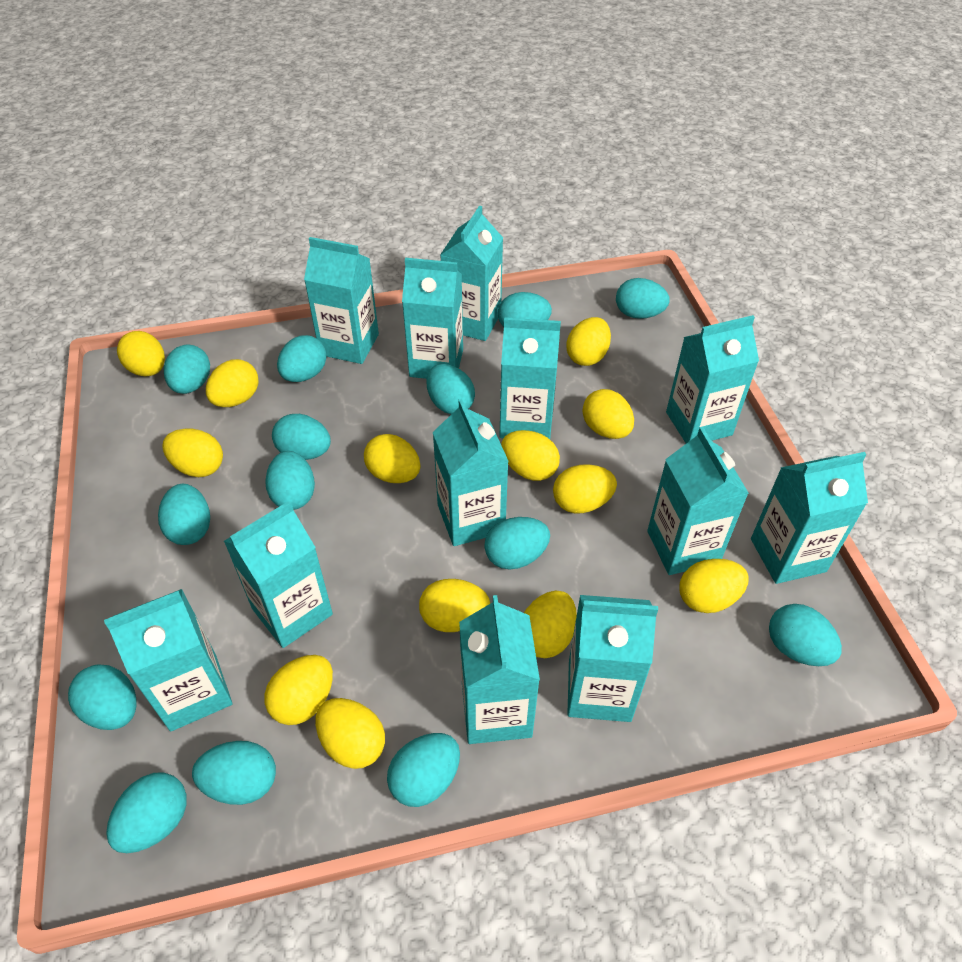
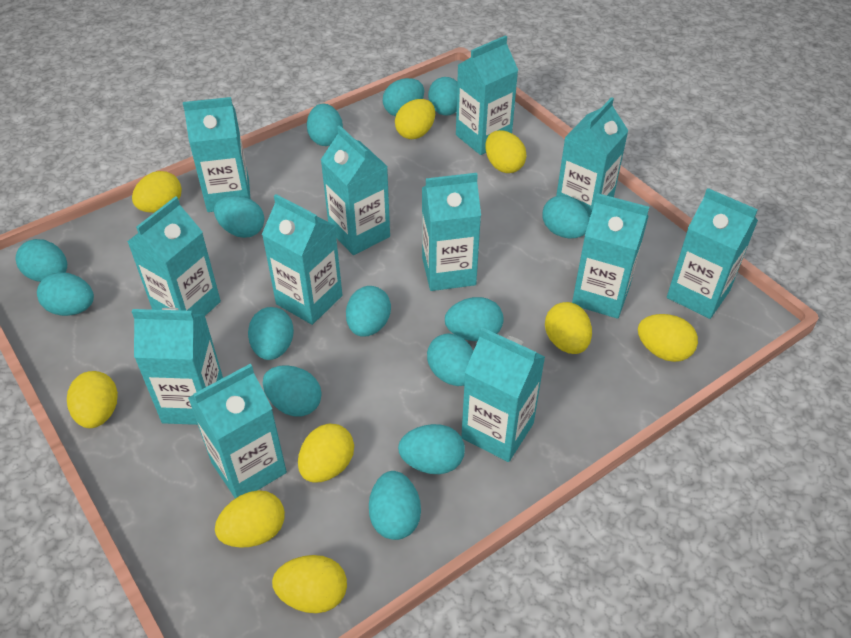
yellow egg: 13 -> 9

